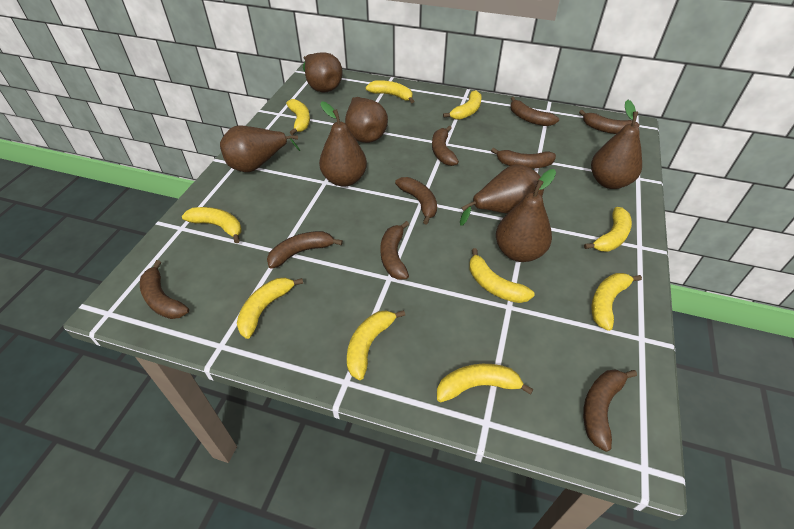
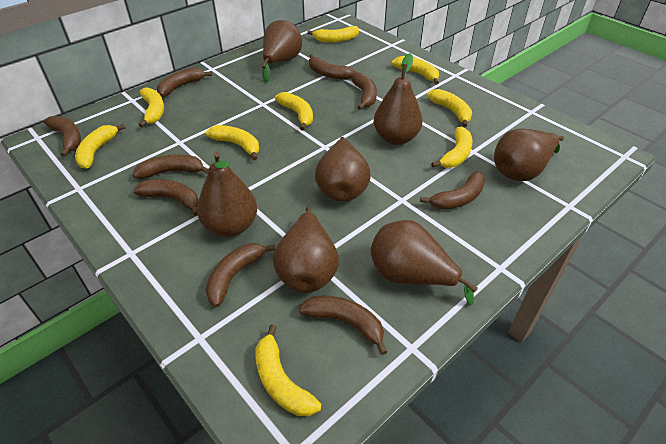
yellow banana: 10 -> 9

